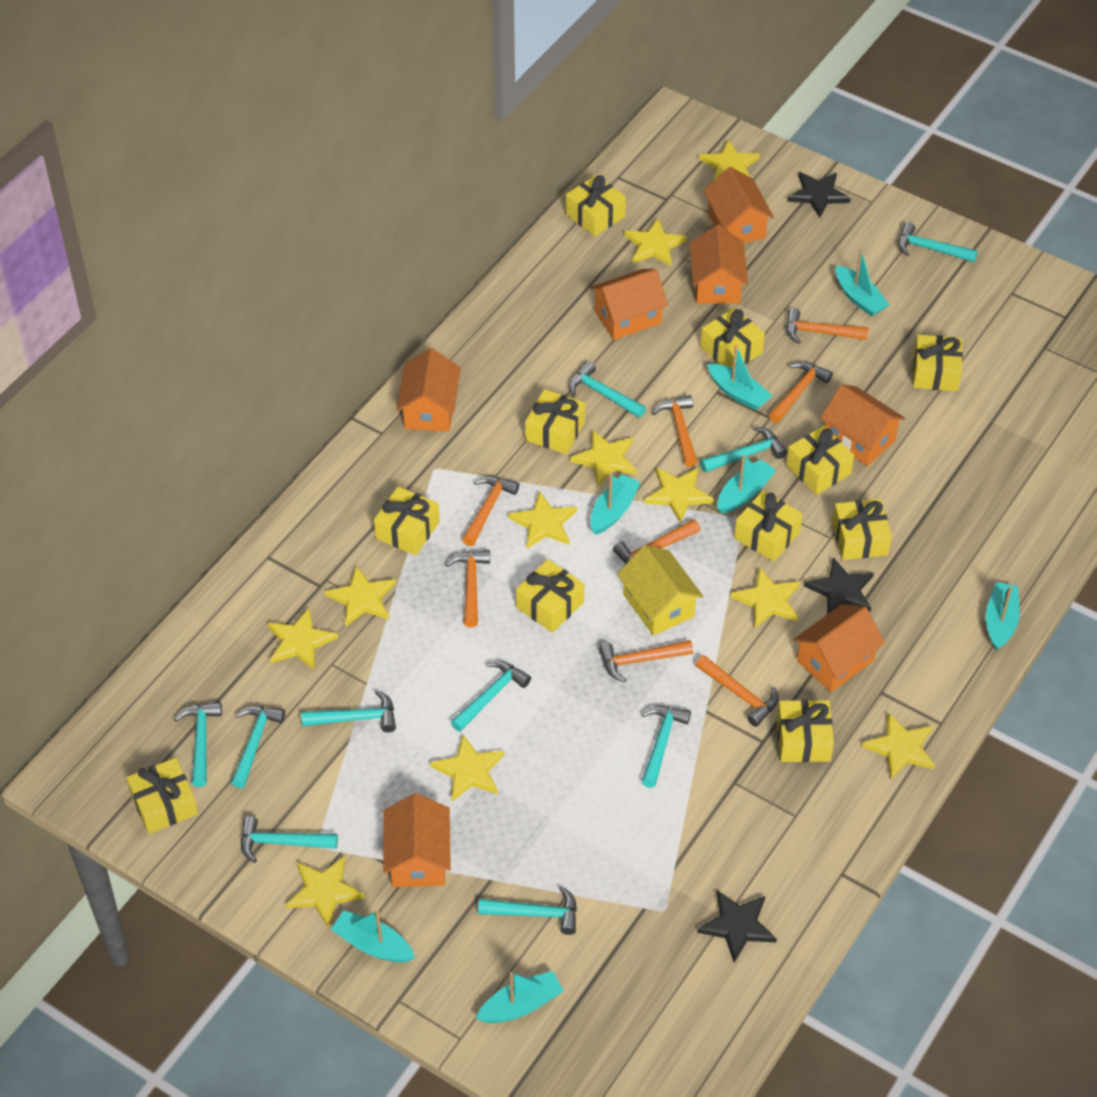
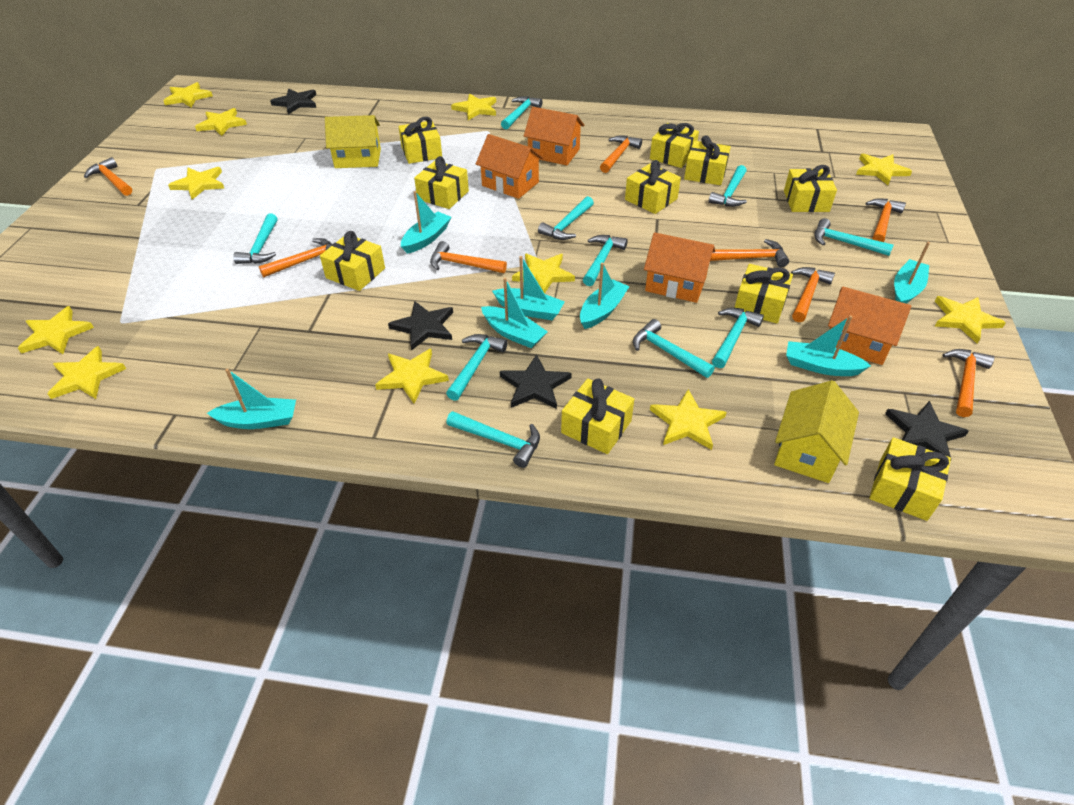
black star: 3 -> 4
orange house: 7 -> 4
yellow gift: 11 -> 10
yellow house: 1 -> 2

